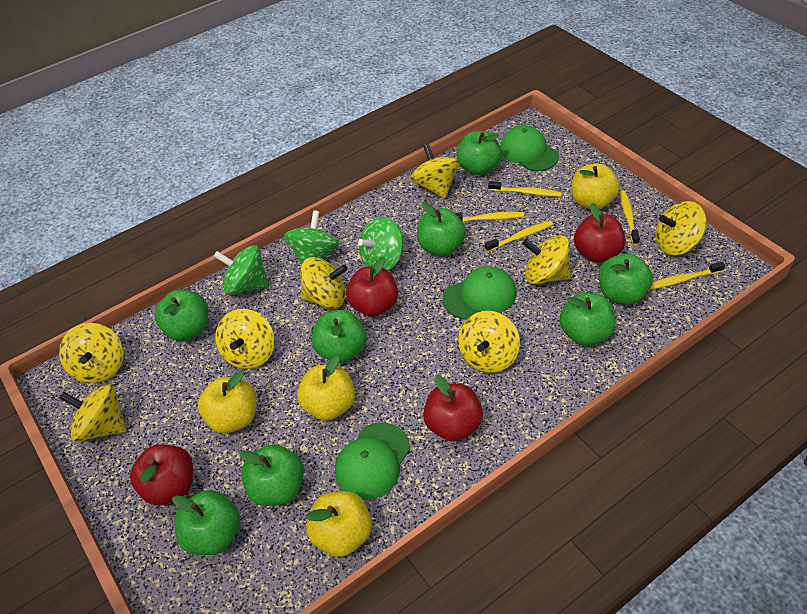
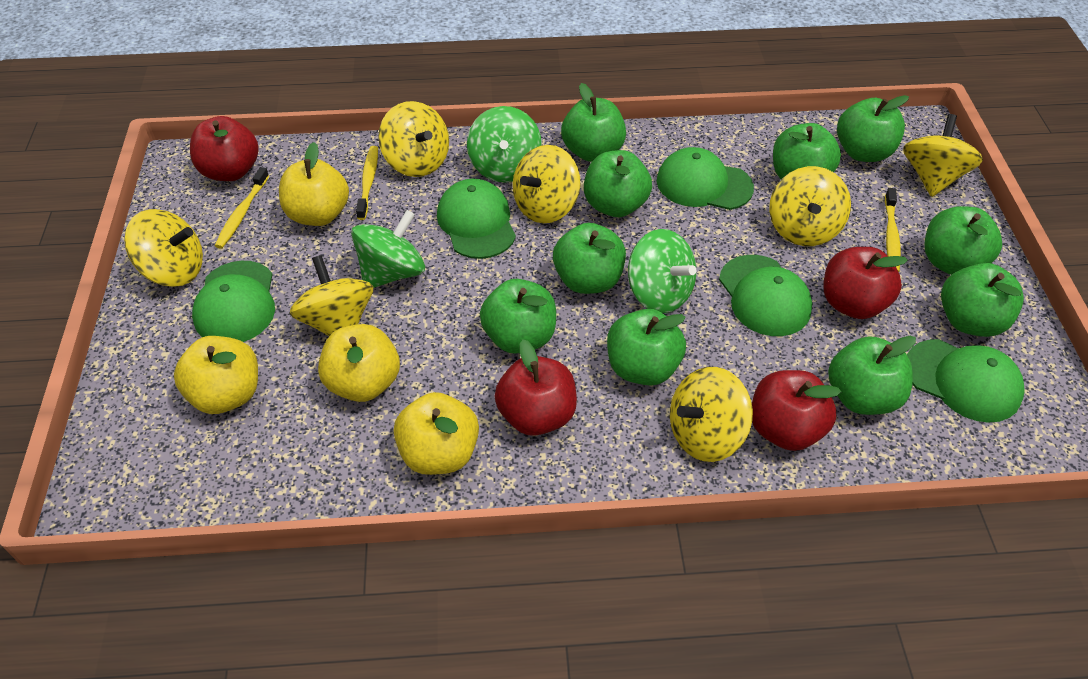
green apple: 8 -> 10
green cap: 3 -> 5
yellow spinning top: 8 -> 7
yellow toothbrush: 5 -> 3

